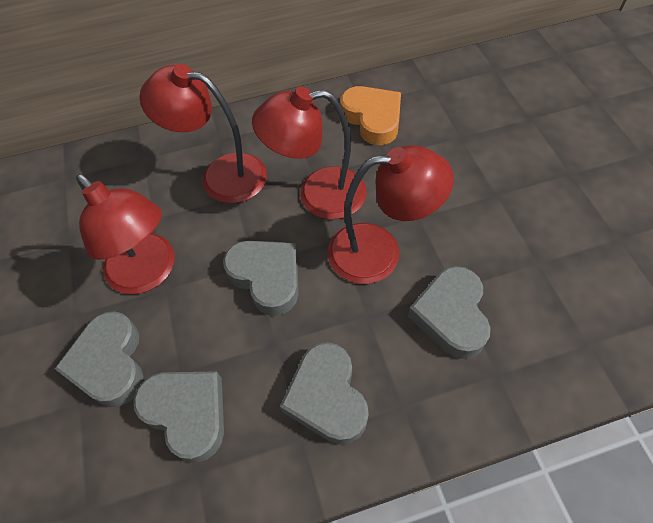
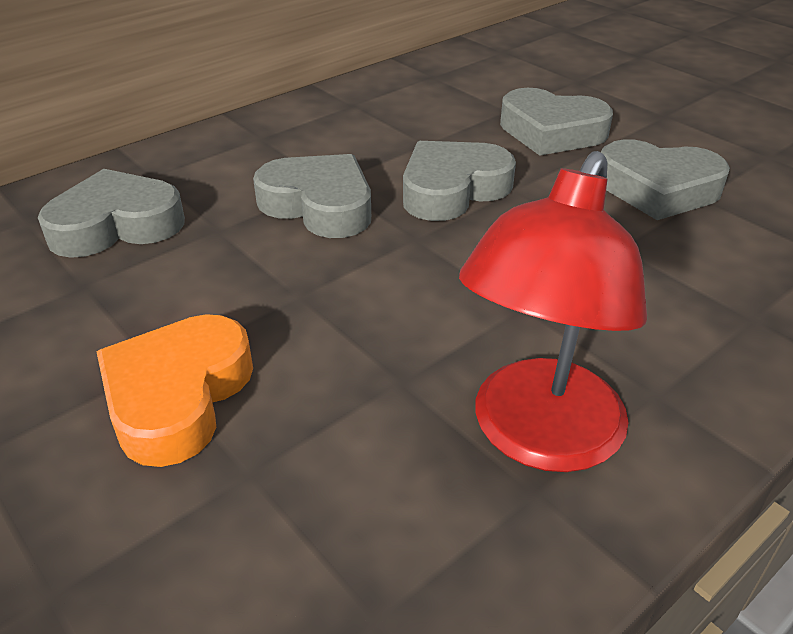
red lamp: 4 -> 1

